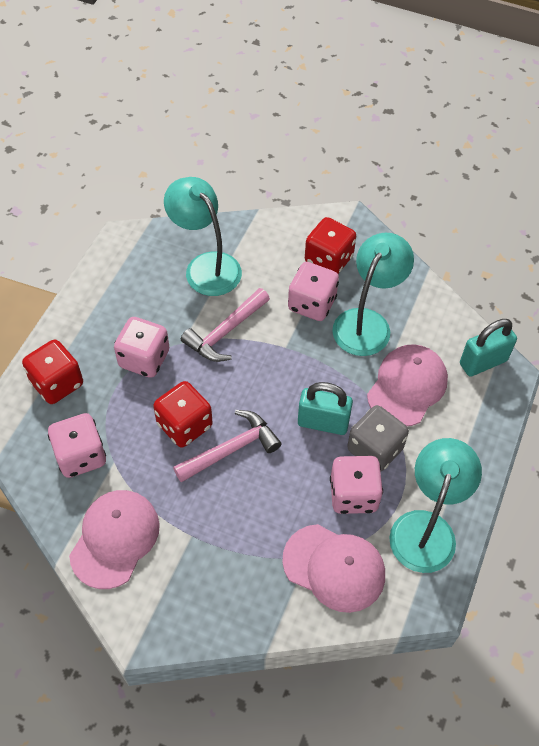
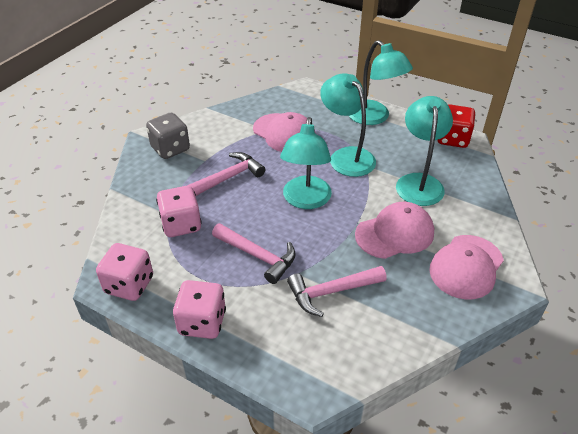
pink dice: 4 -> 3
pink hammer: 2 -> 3
red dice: 3 -> 1
turquoise lamp: 3 -> 4
turquoise padlock: 2 -> 0

